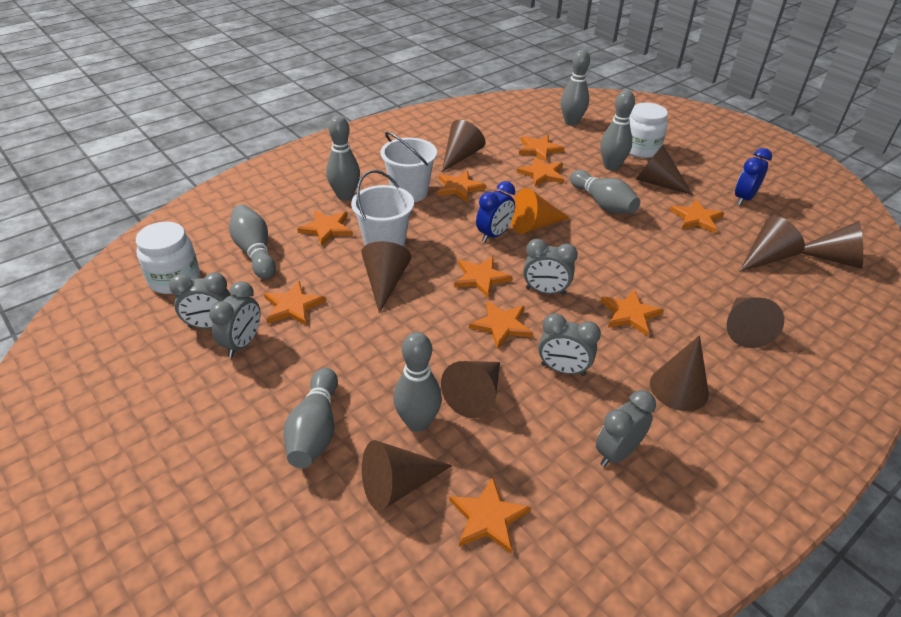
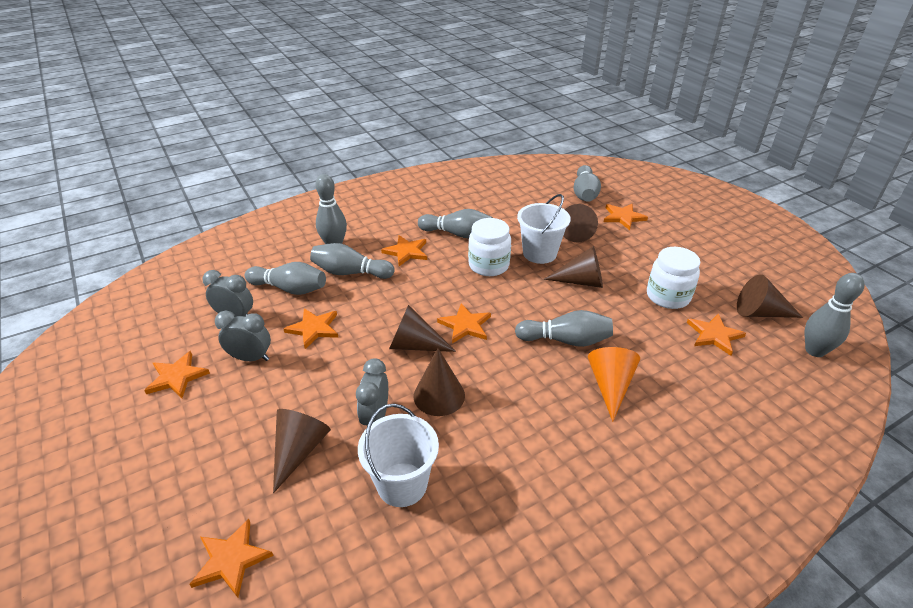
blue clock: 2 -> 0
brown cone: 9 -> 6
grey clock: 5 -> 3
orange star: 10 -> 7

